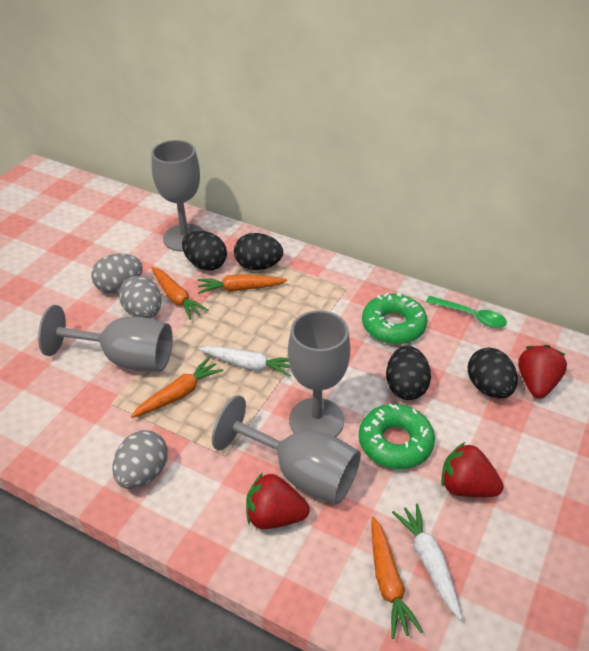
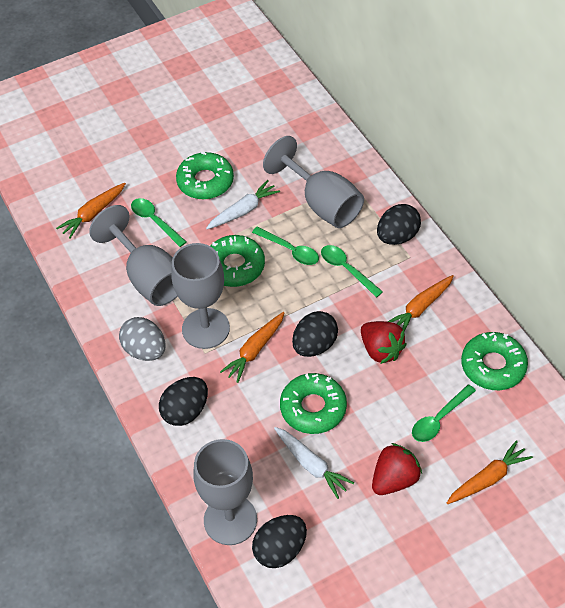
green donut: 2 -> 4
green spoon: 1 -> 4
grey egg: 3 -> 1
red strawberry: 3 -> 2

